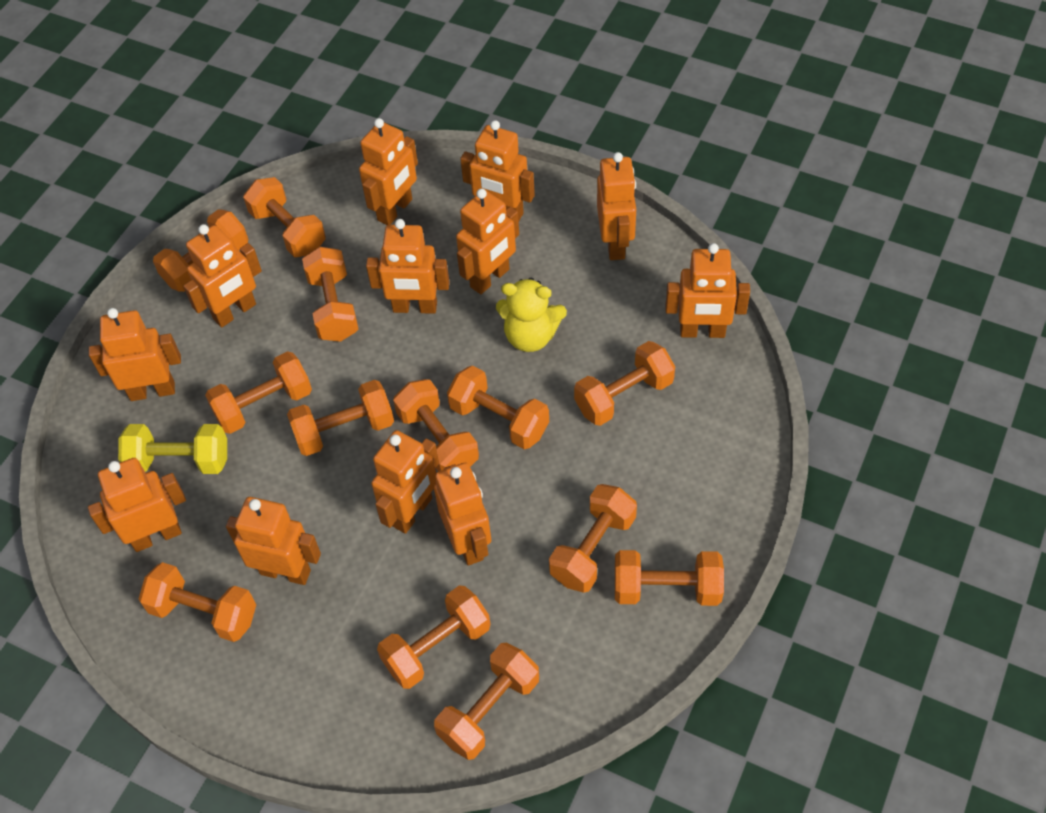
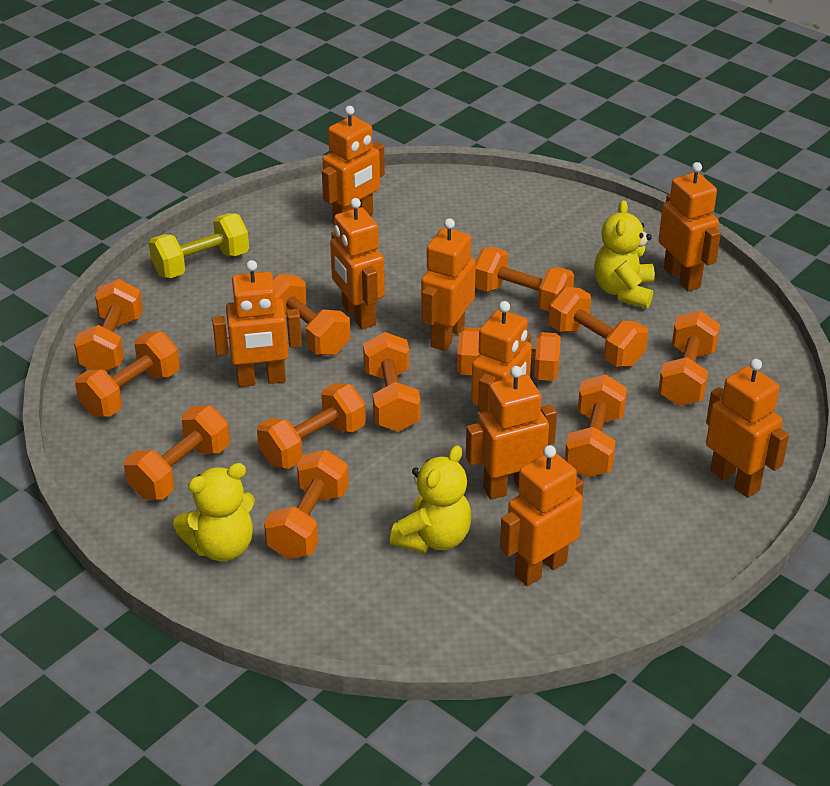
orange dumbbell: 13 -> 12
orange robot: 12 -> 9
yellow teddy bear: 1 -> 3

